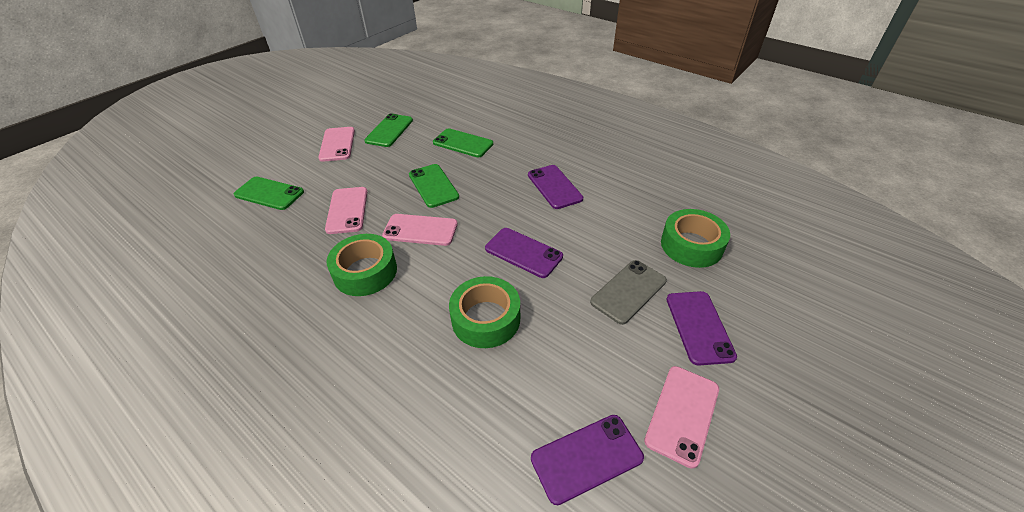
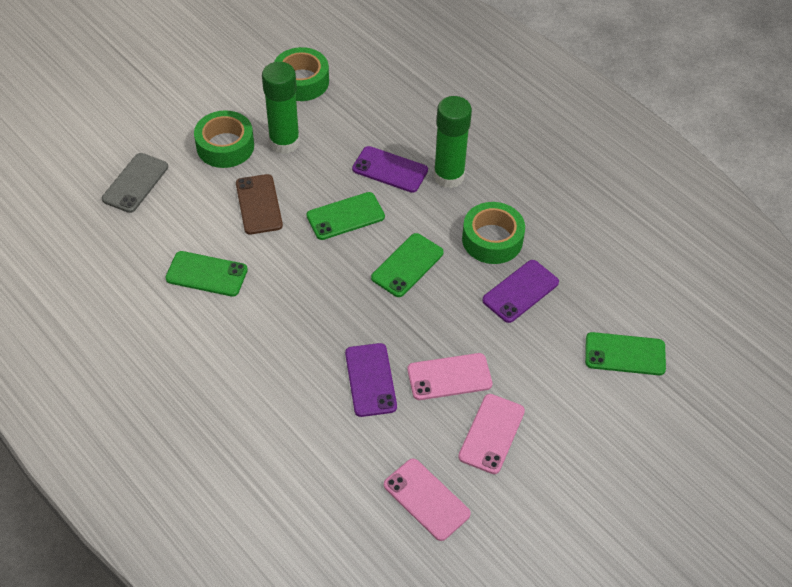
brown phone: 0 -> 1
green glue stick: 0 -> 2
pink phone: 4 -> 3
purple phone: 4 -> 3

